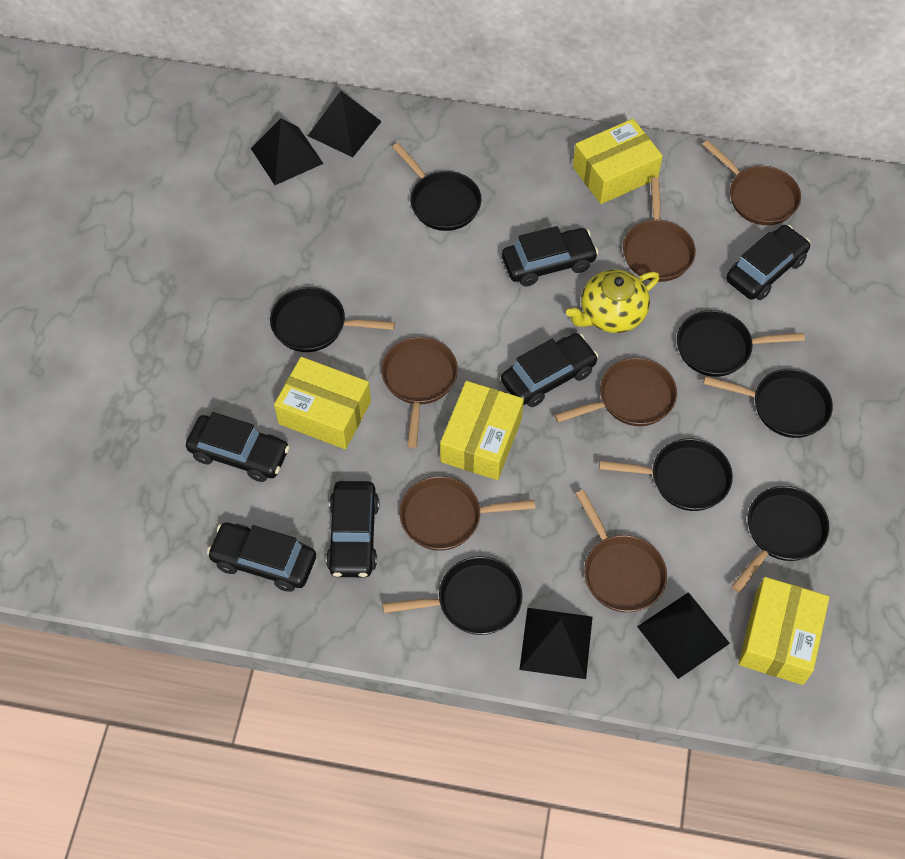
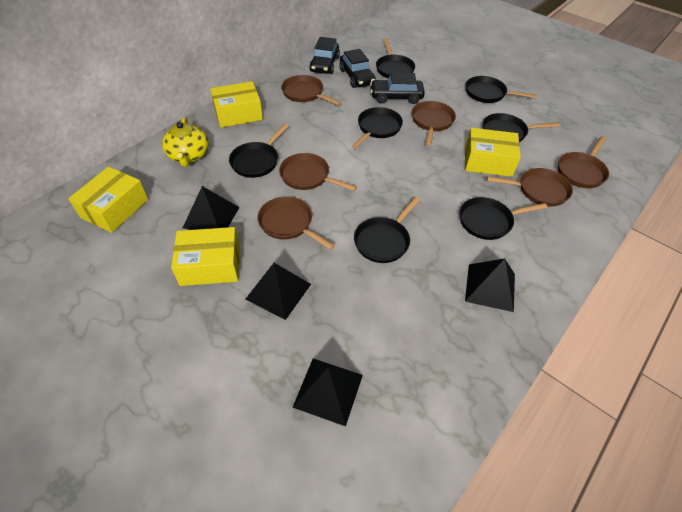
black car: 6 -> 3

